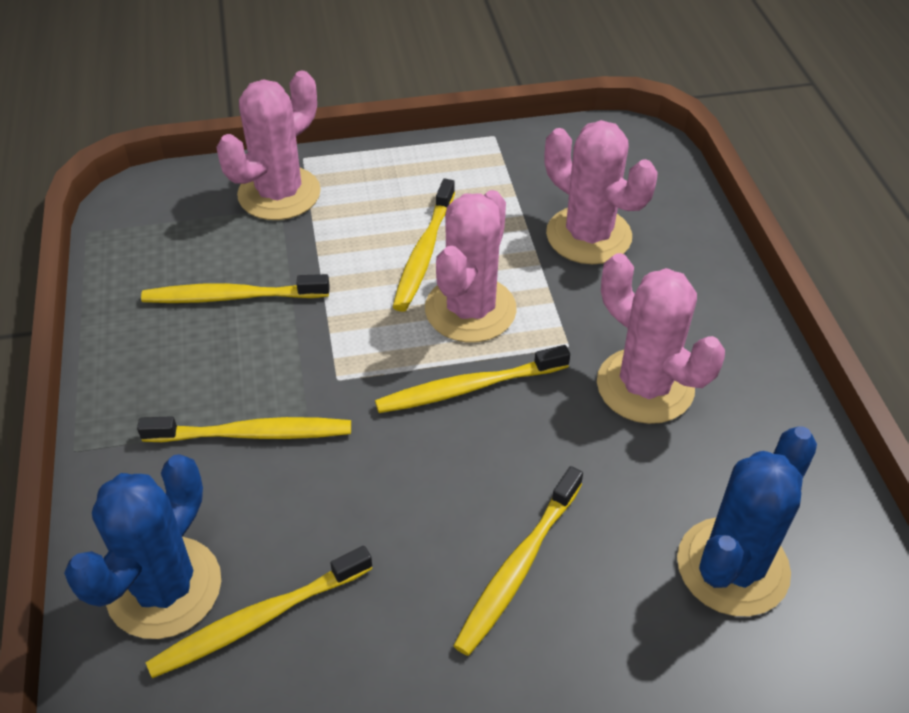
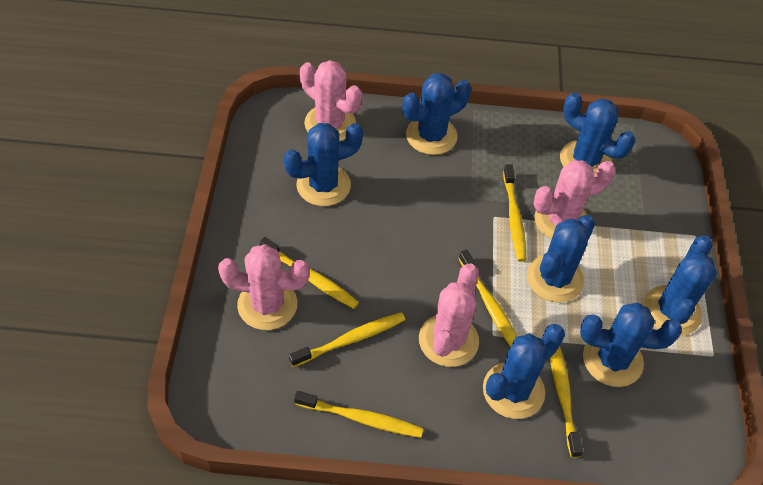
blue cactus: 2 -> 7

